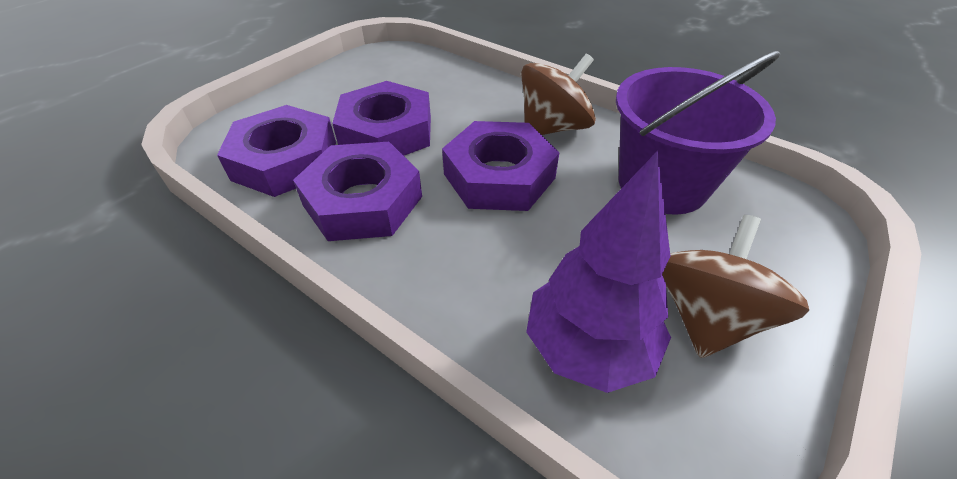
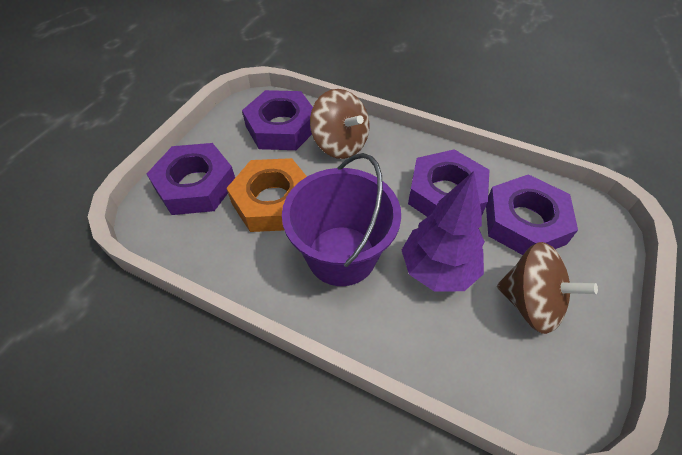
orange nut: 0 -> 1

